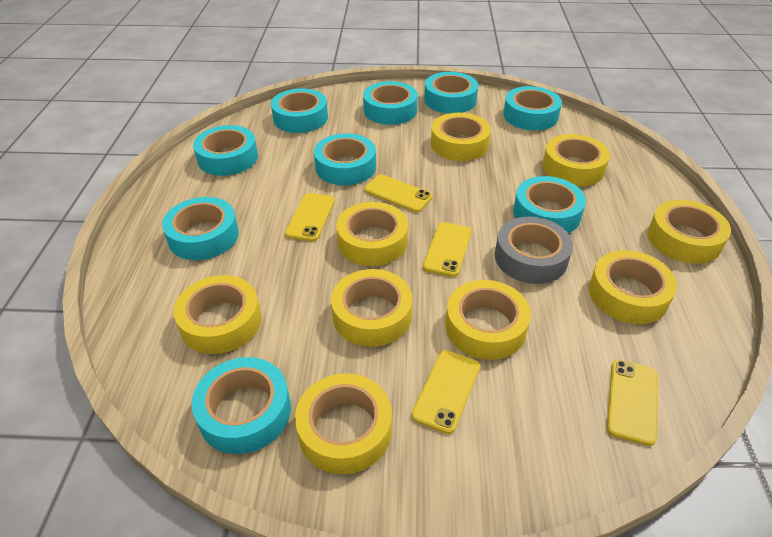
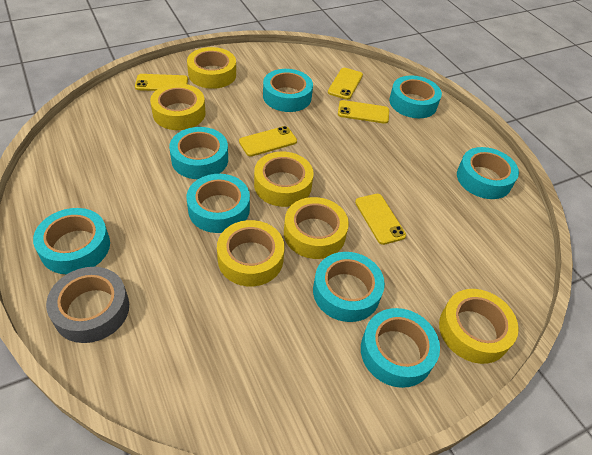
turquoise tape: 9 -> 8
yellow tape: 9 -> 6

